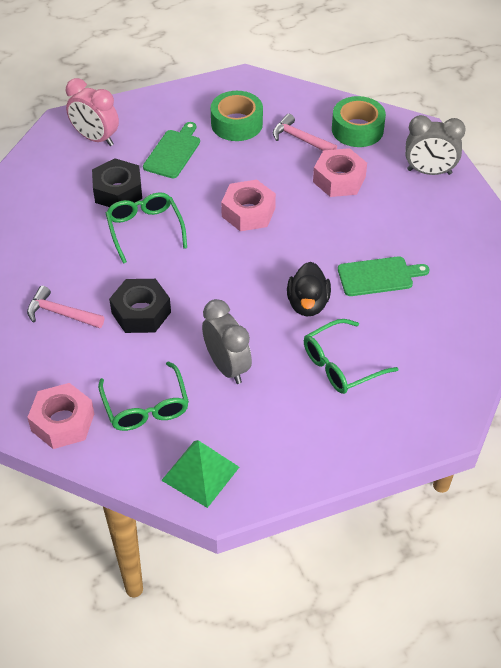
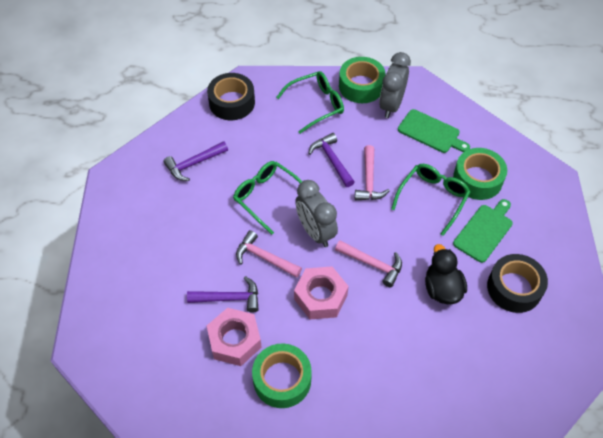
black nut: 2 -> 0
black tape: 0 -> 2
green pyramid: 1 -> 0
green tape: 2 -> 3
pink clock: 1 -> 0
pink hammer: 2 -> 3
pink nut: 3 -> 2
purple hammer: 0 -> 3

